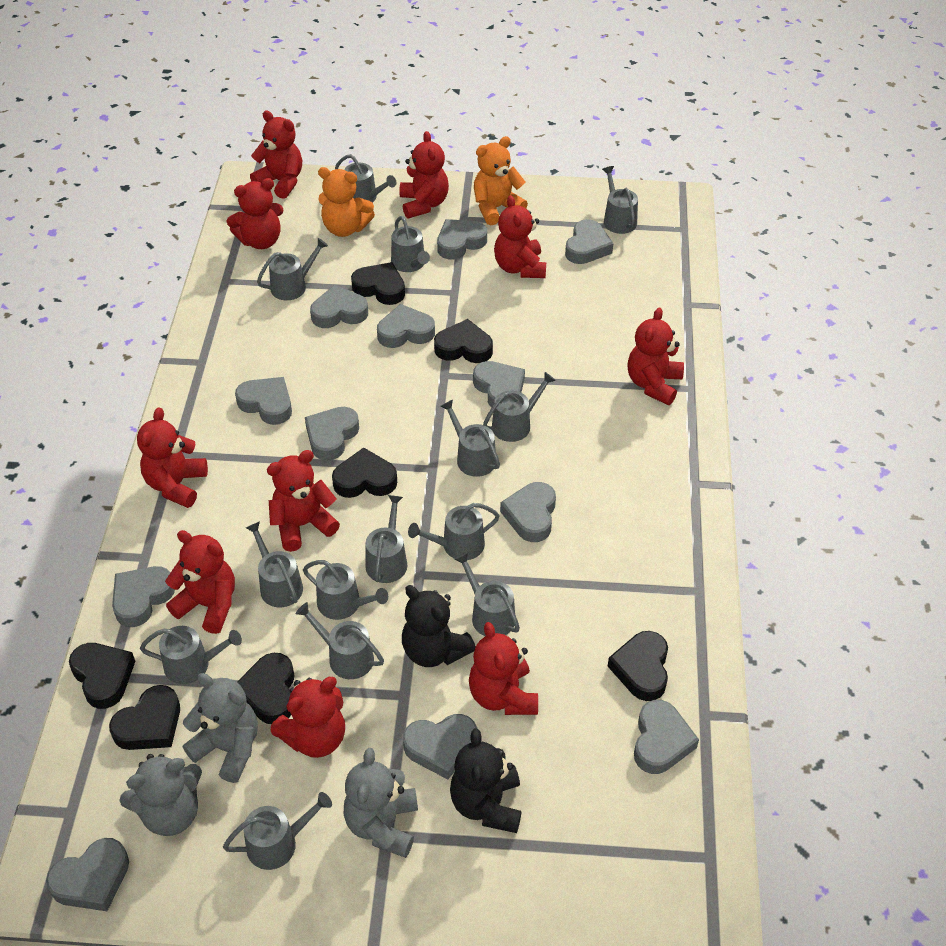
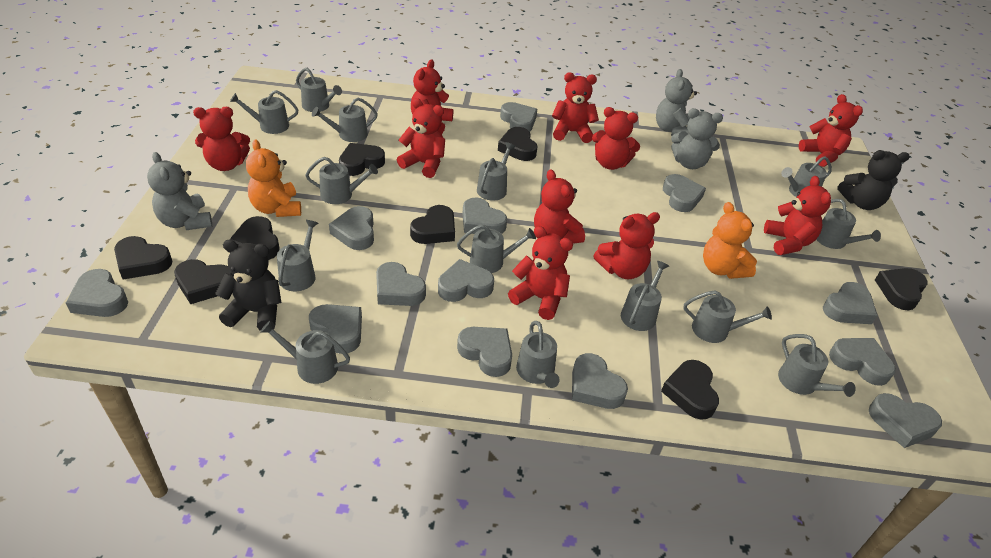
black heart: 7 -> 8
grey heart: 12 -> 13

